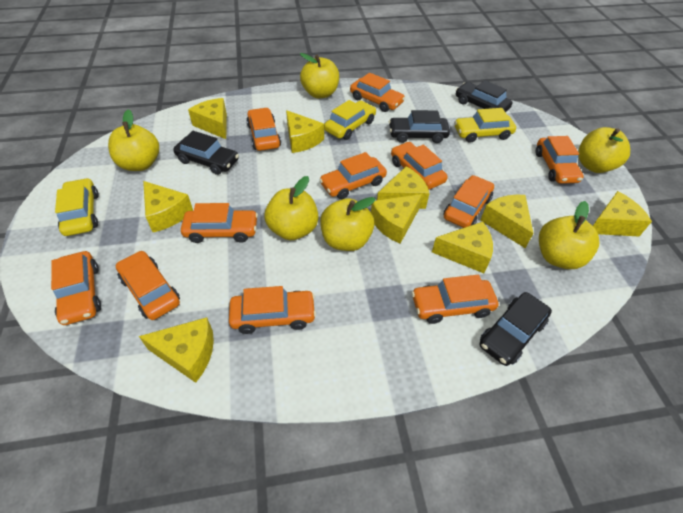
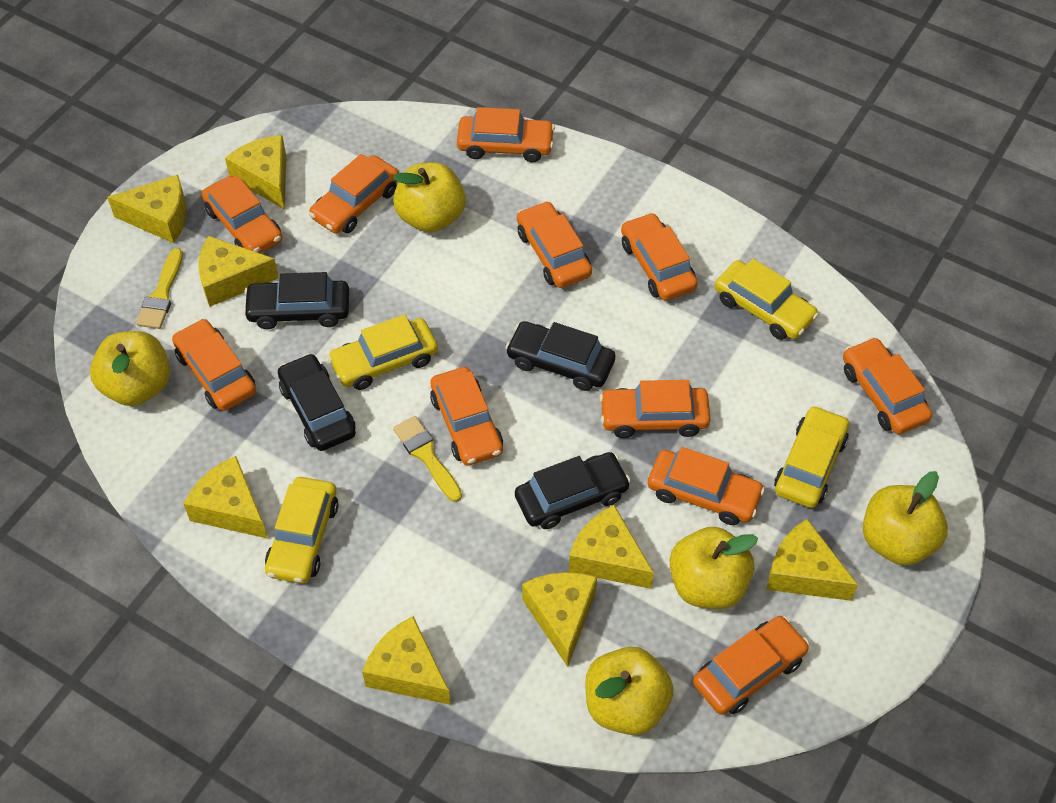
yellow apple: 6 -> 5
yellow brush: 0 -> 2
yellow car: 3 -> 4
yellow cheese: 9 -> 8

